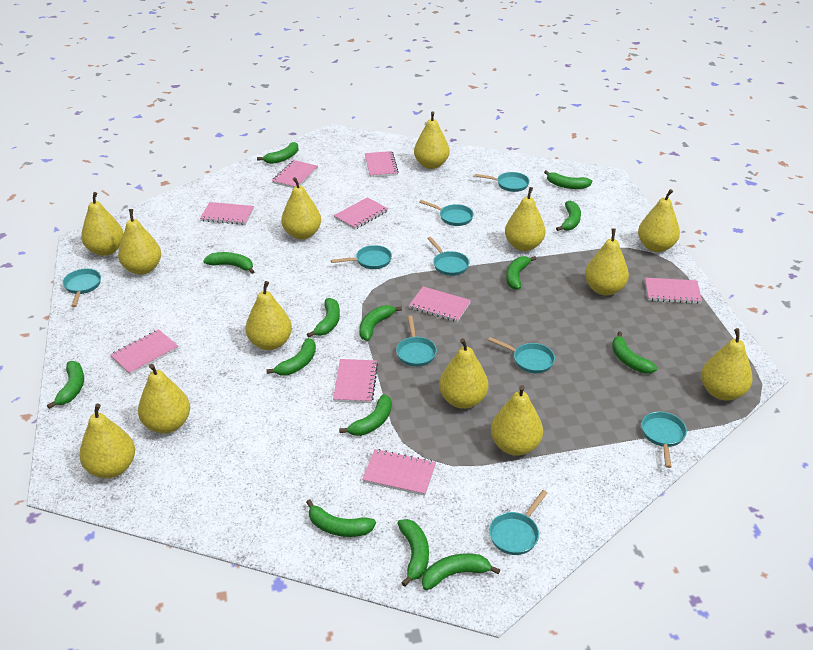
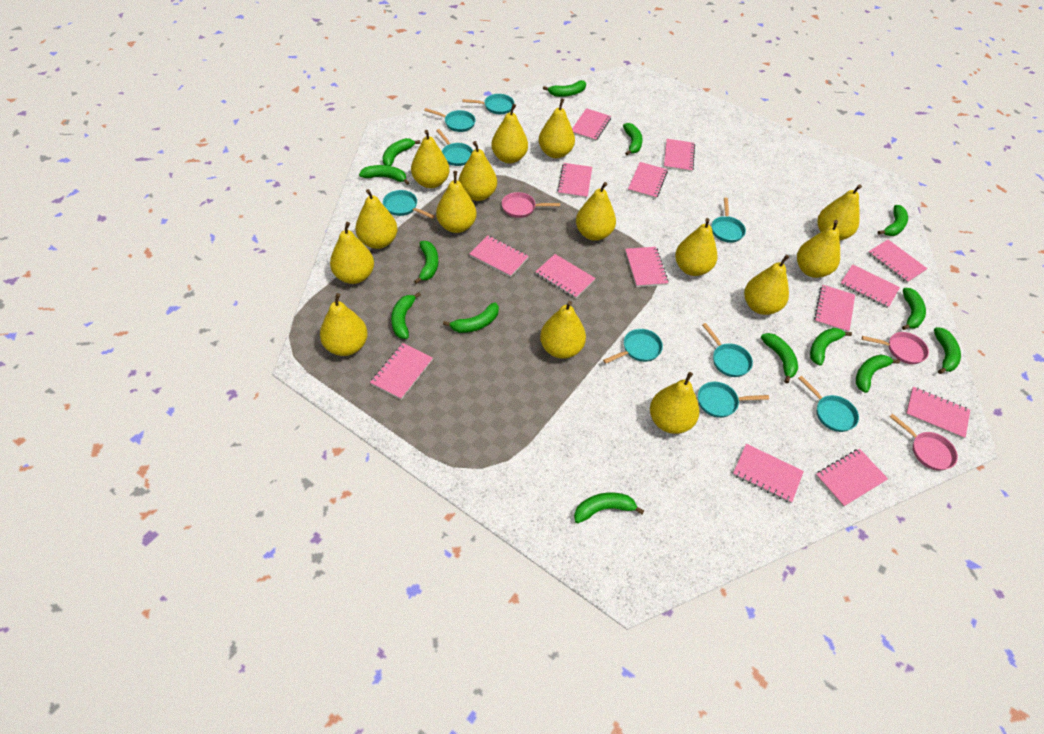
pink notebook: 9 -> 14
pink pan: 0 -> 3
yellow pear: 13 -> 15

